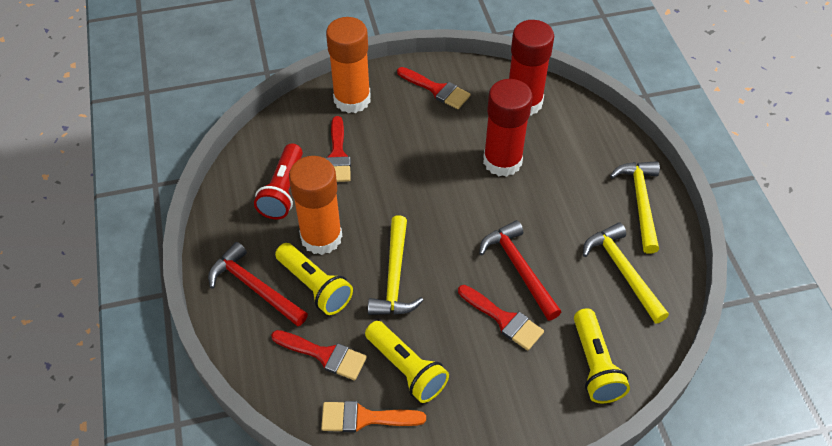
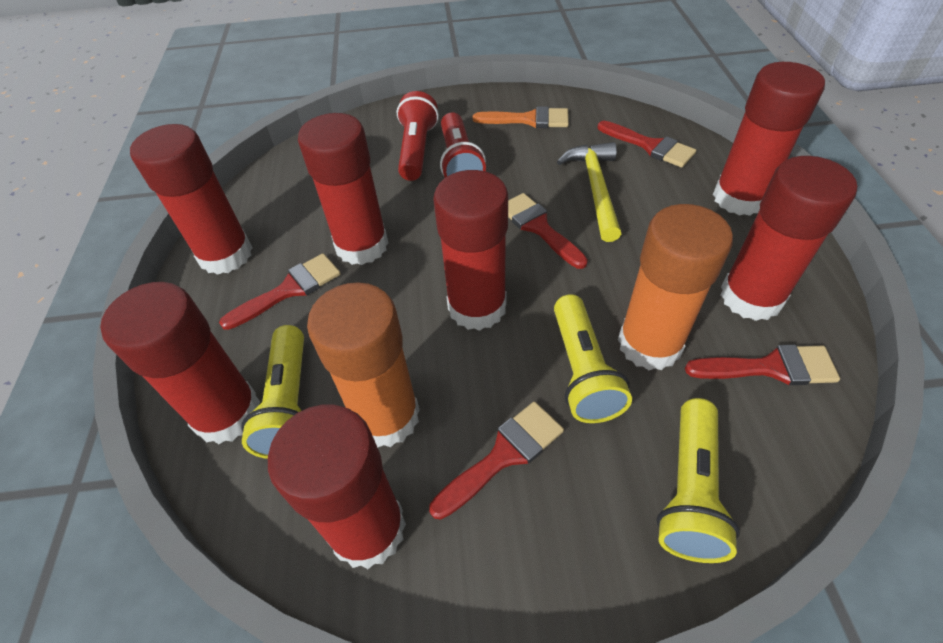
red brush: 4 -> 5
red flashlight: 1 -> 2
red glue stick: 2 -> 7
red hammer: 2 -> 0
yellow hammer: 3 -> 1

